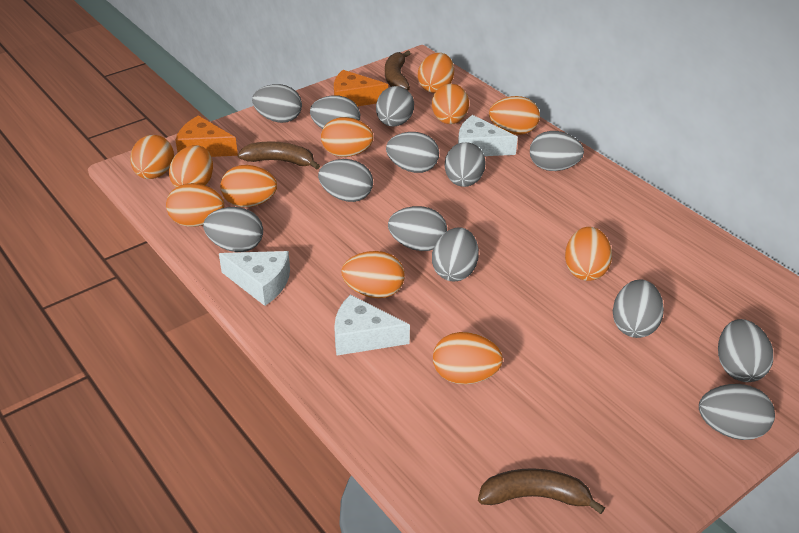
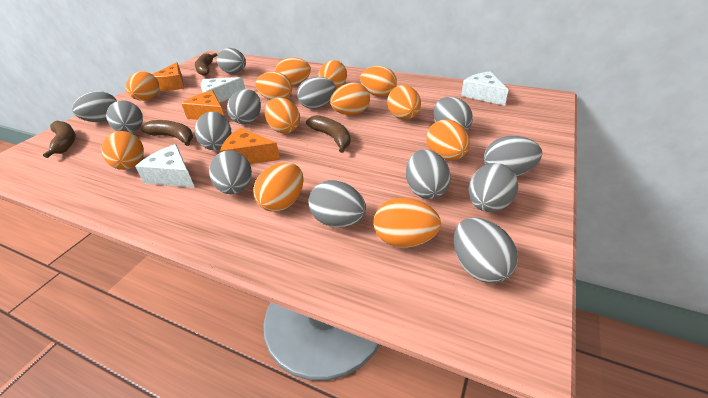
brown banana: 3 -> 4
orange cheese: 2 -> 3
orange egg: 11 -> 12

